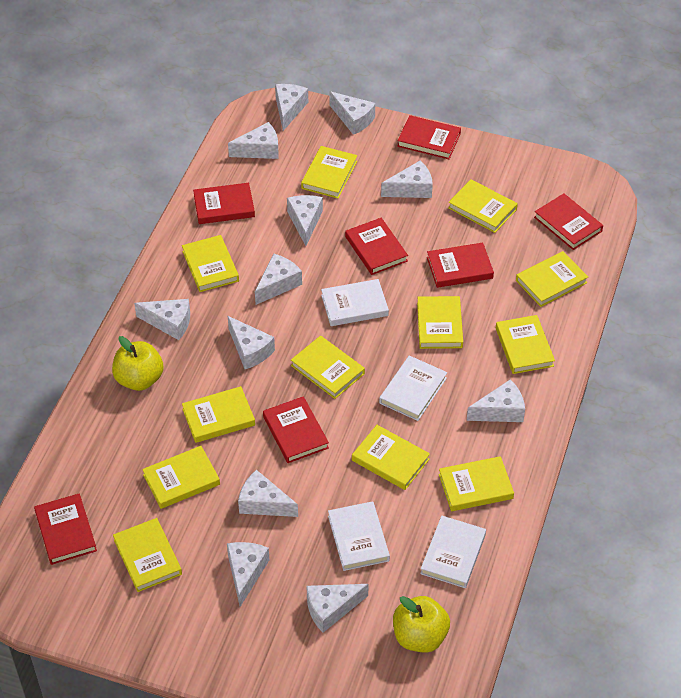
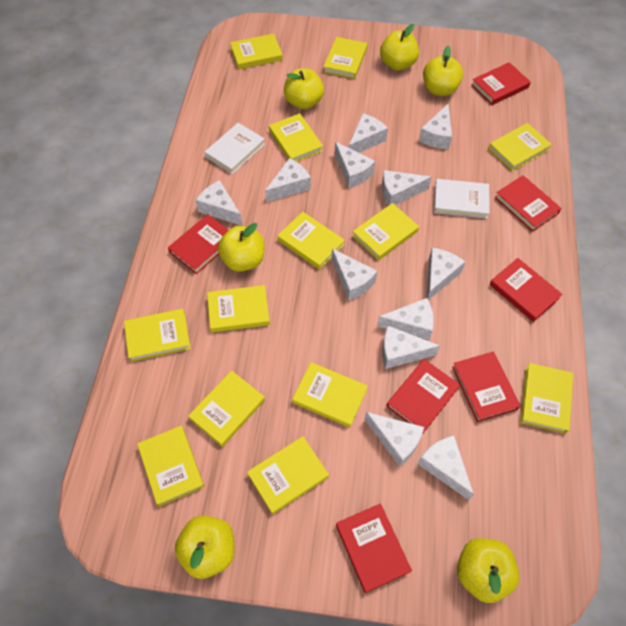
white book: 4 -> 2
yellow apple: 2 -> 6
yellow book: 12 -> 13

